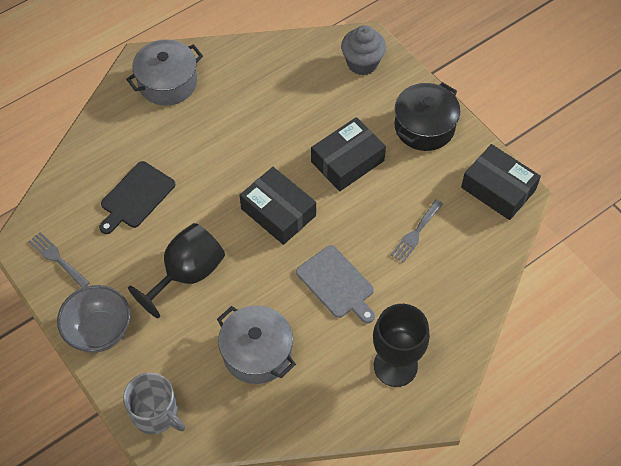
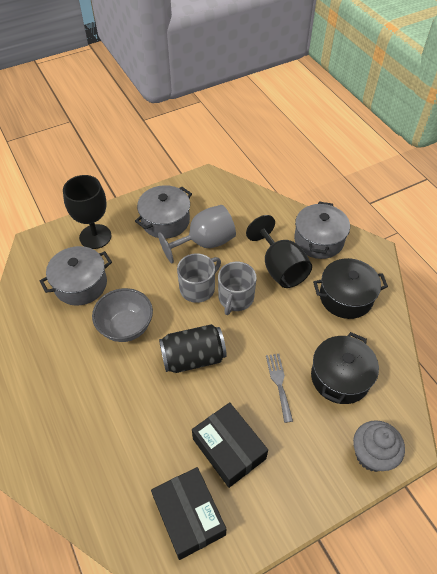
black box: 3 -> 2
black can: 0 -> 1
black cutting board: 1 -> 0
black pot: 1 -> 2
grey cutting board: 1 -> 0
grey fork: 2 -> 1
grey goblet: 0 -> 1
grey mug: 1 -> 2
grey pot: 2 -> 3

